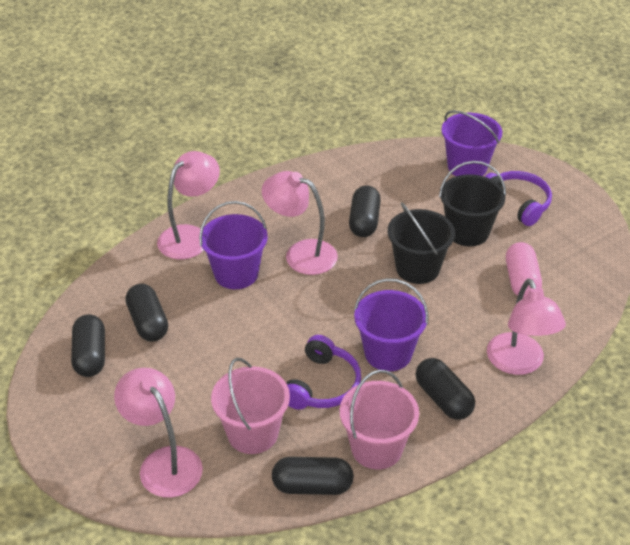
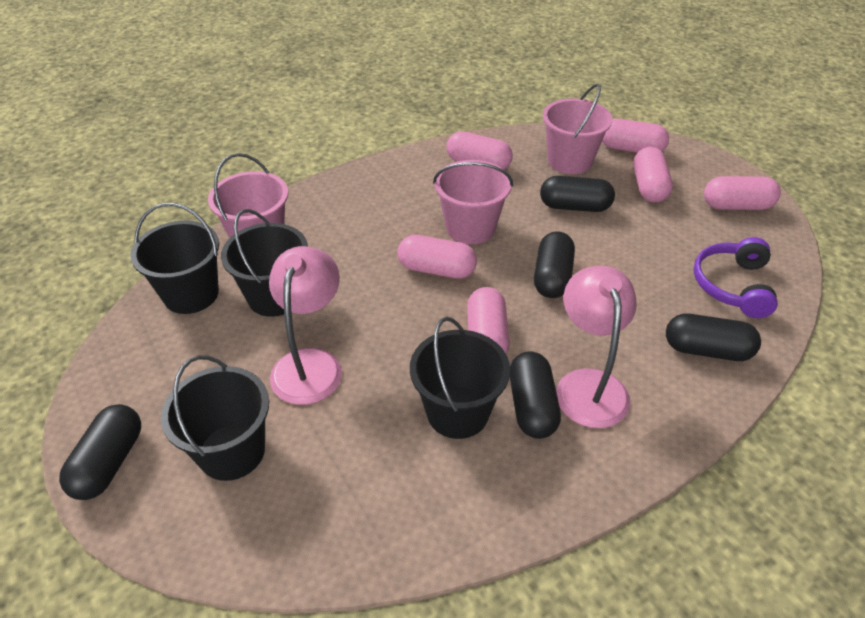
black bucket: 2 -> 4
pink bucket: 2 -> 3
pink capsule: 1 -> 6
pink lamp: 4 -> 2
purple bucket: 3 -> 0
purple headphones: 2 -> 1

